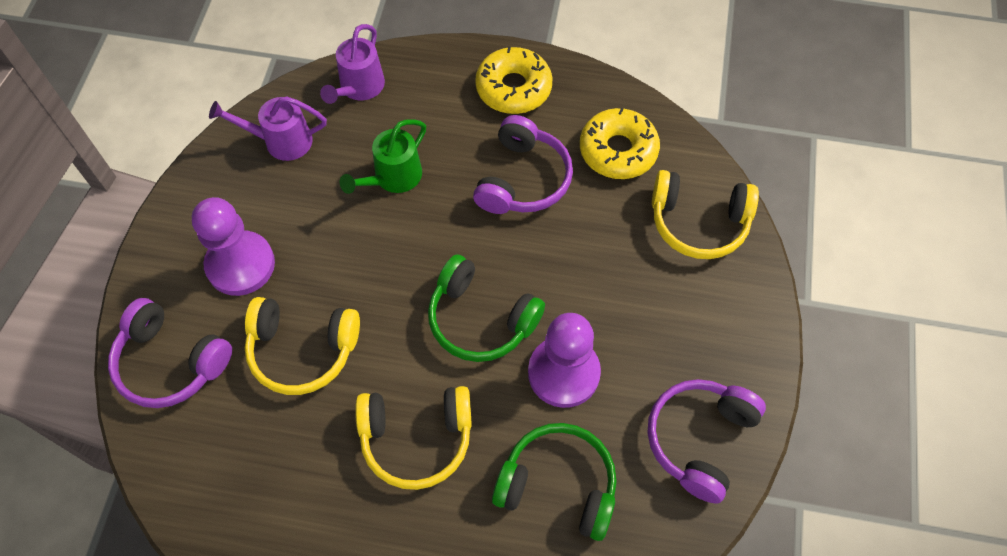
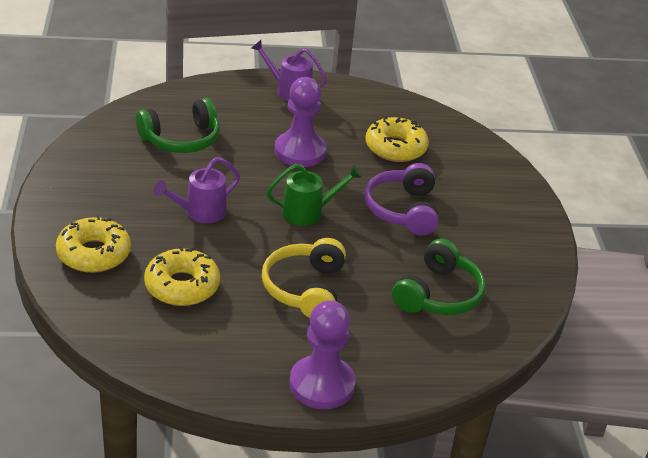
purple headphones: 3 -> 1
yellow donut: 2 -> 3
yellow headphones: 3 -> 1

